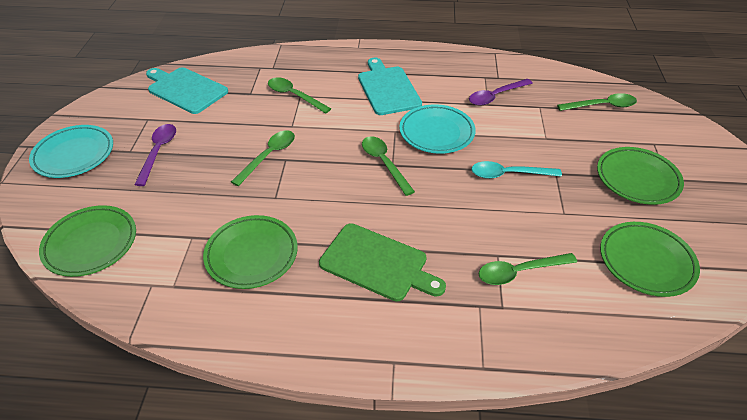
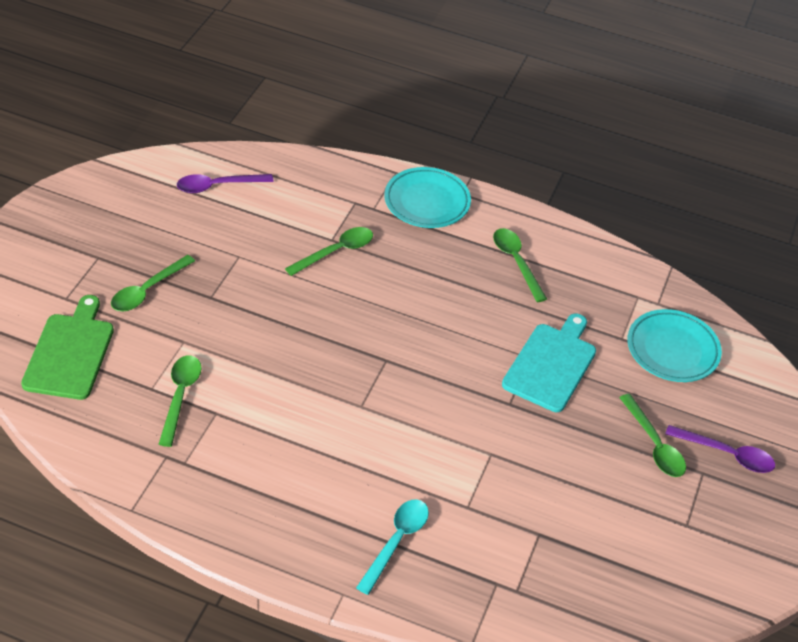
green plate: 4 -> 0
turquoise cutting board: 2 -> 1

